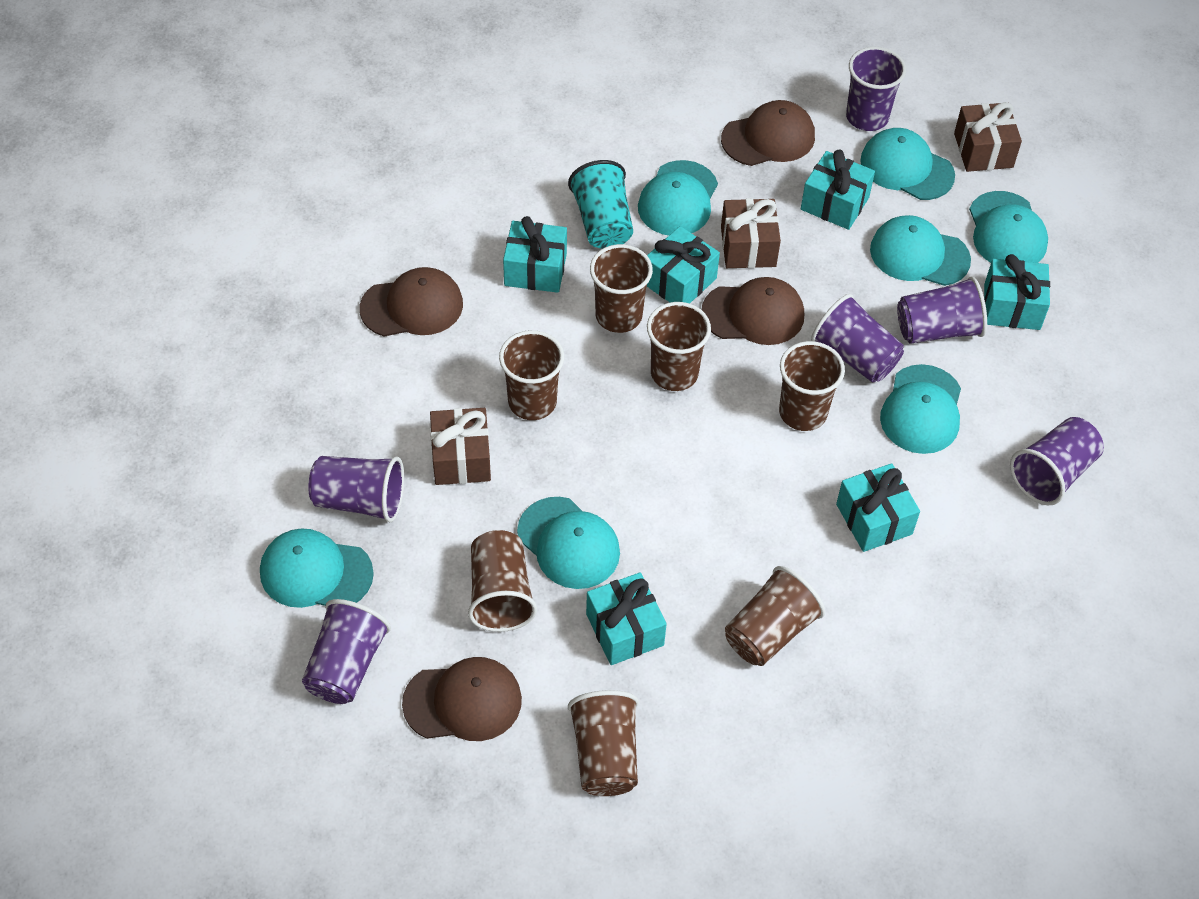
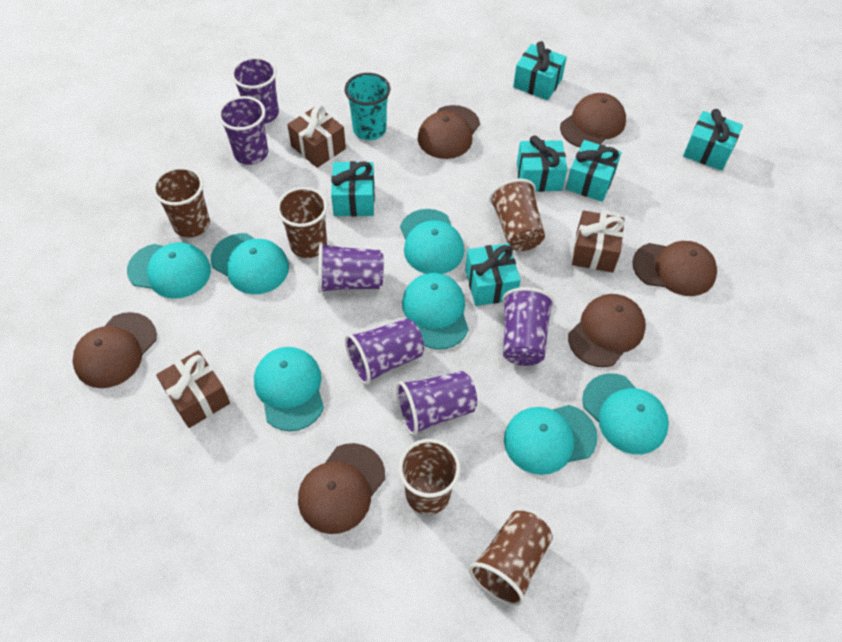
brown cap: 4 -> 6
brown cup: 7 -> 5

